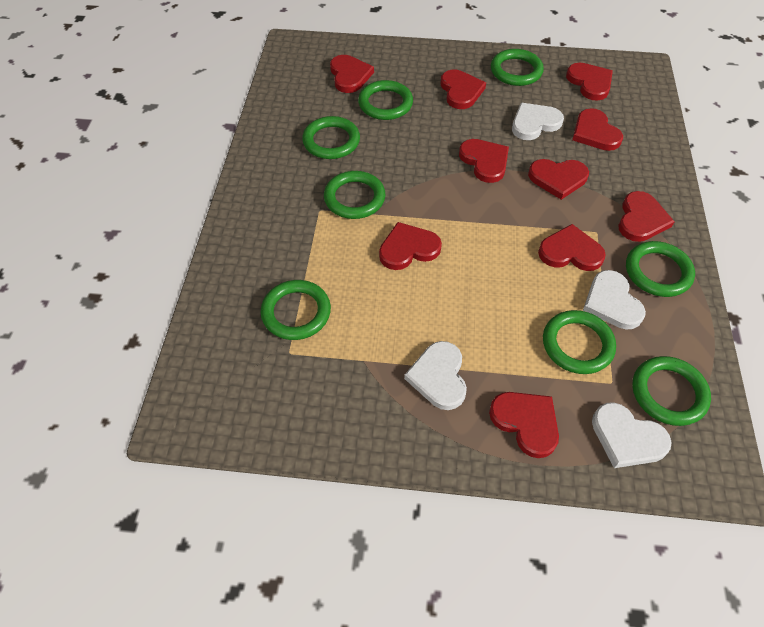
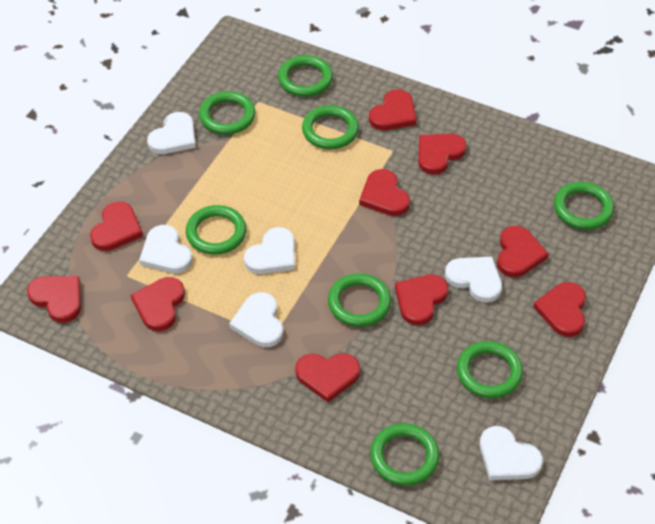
white heart: 4 -> 6

